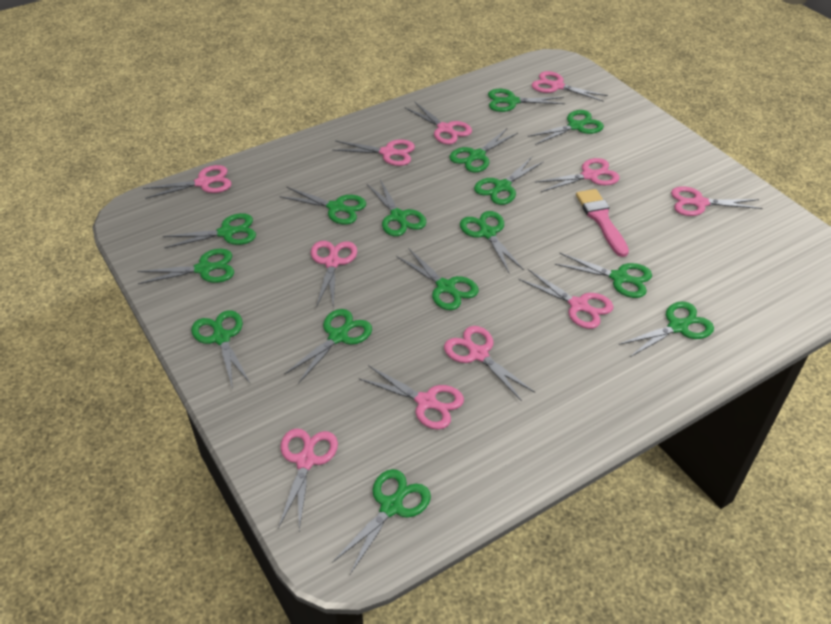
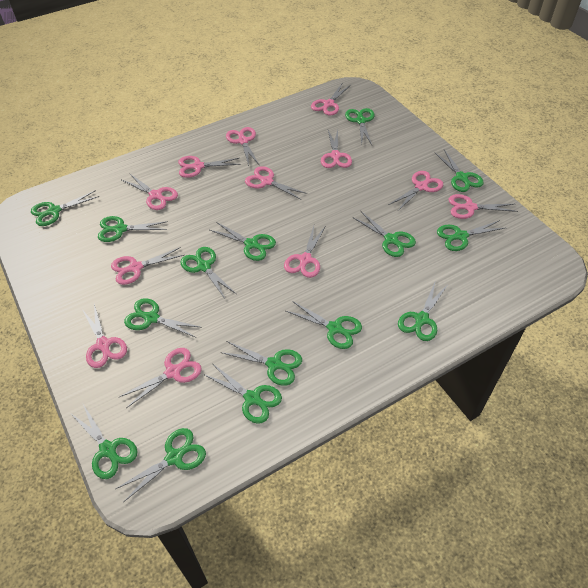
pink brush: 1 -> 0
pink scissors: 11 -> 12

